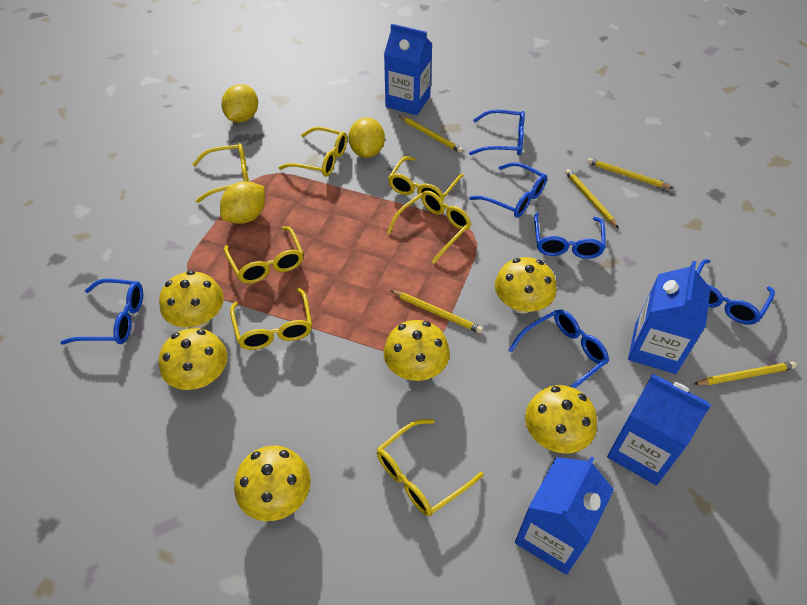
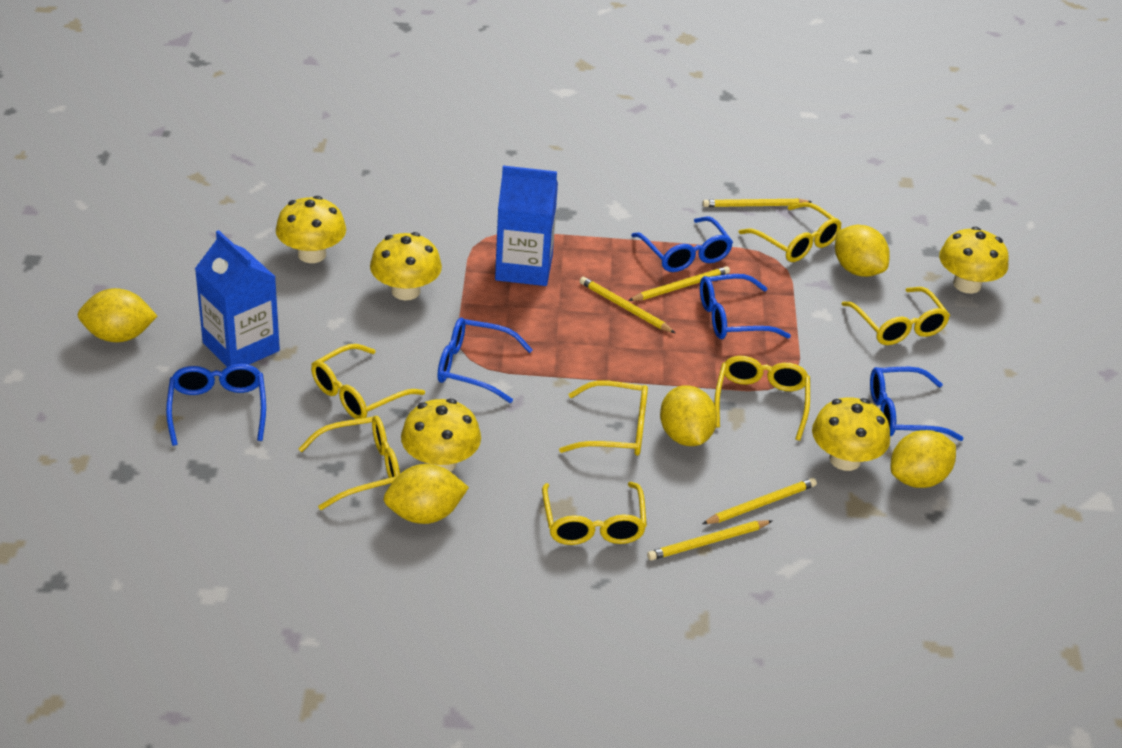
blue carton: 4 -> 2
blue glasses: 6 -> 5
yellow lemon: 3 -> 5
yellow mushroom: 6 -> 5

